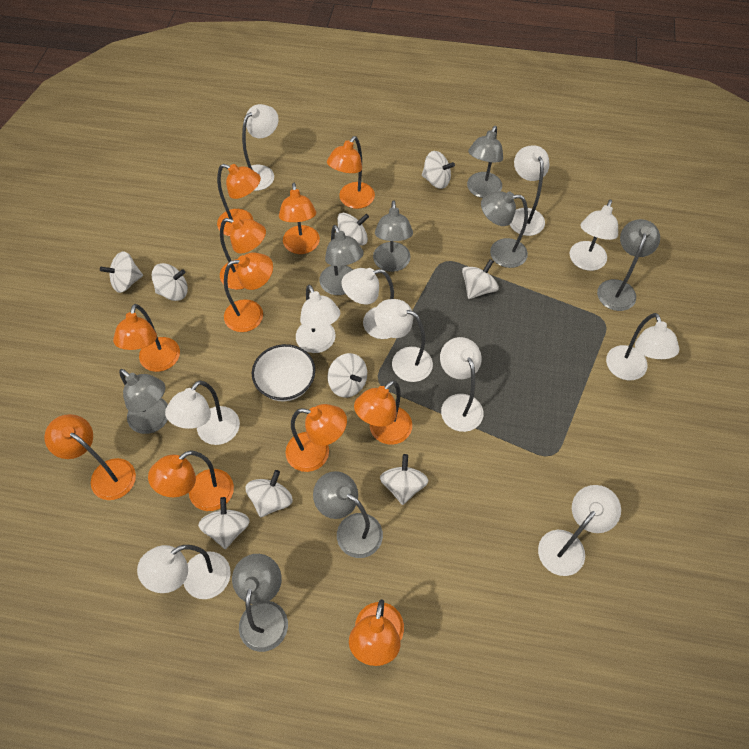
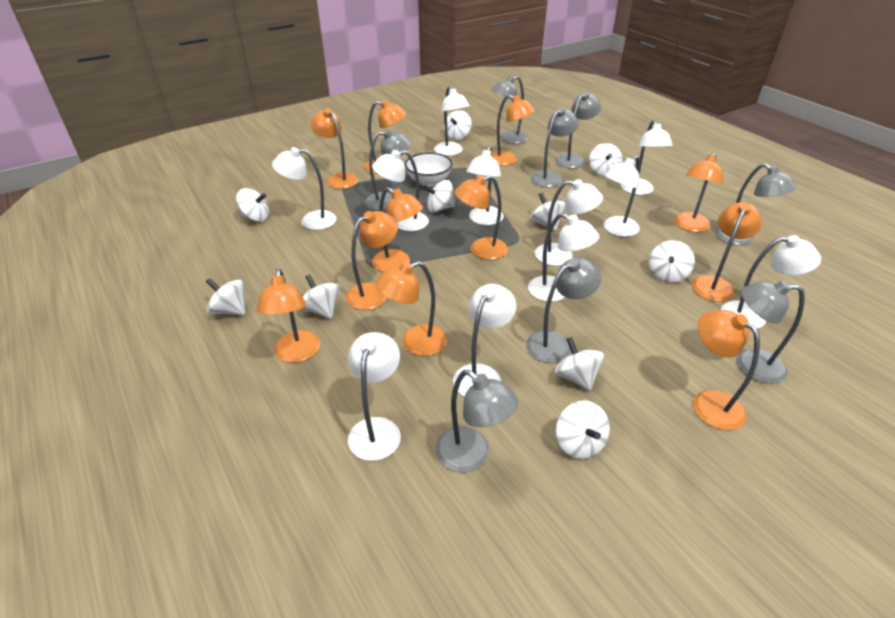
white spinning top: 9 -> 10

